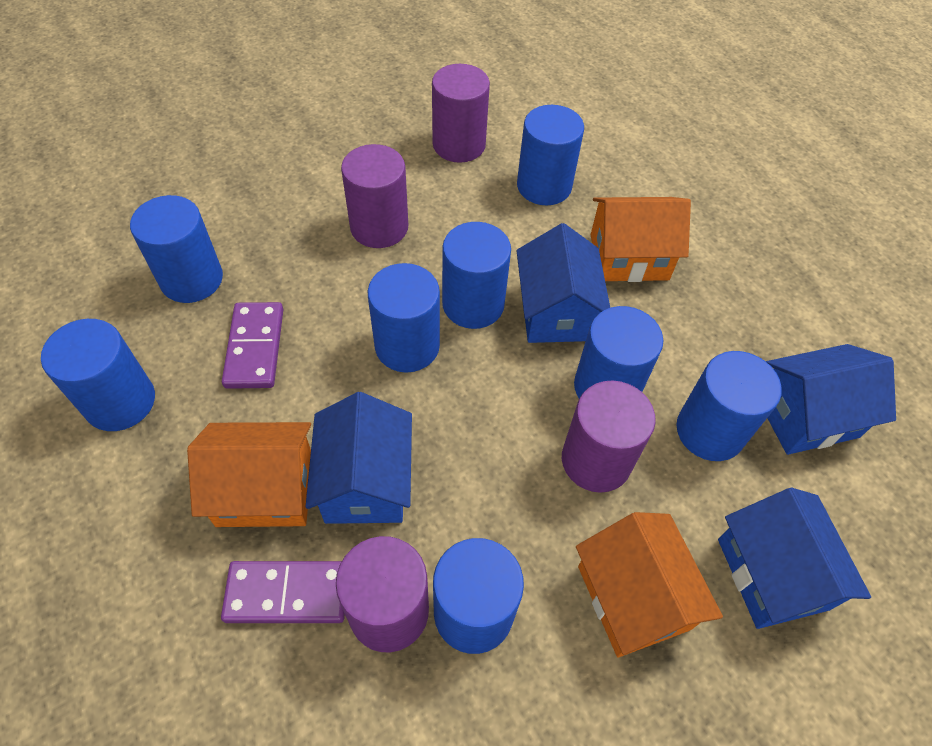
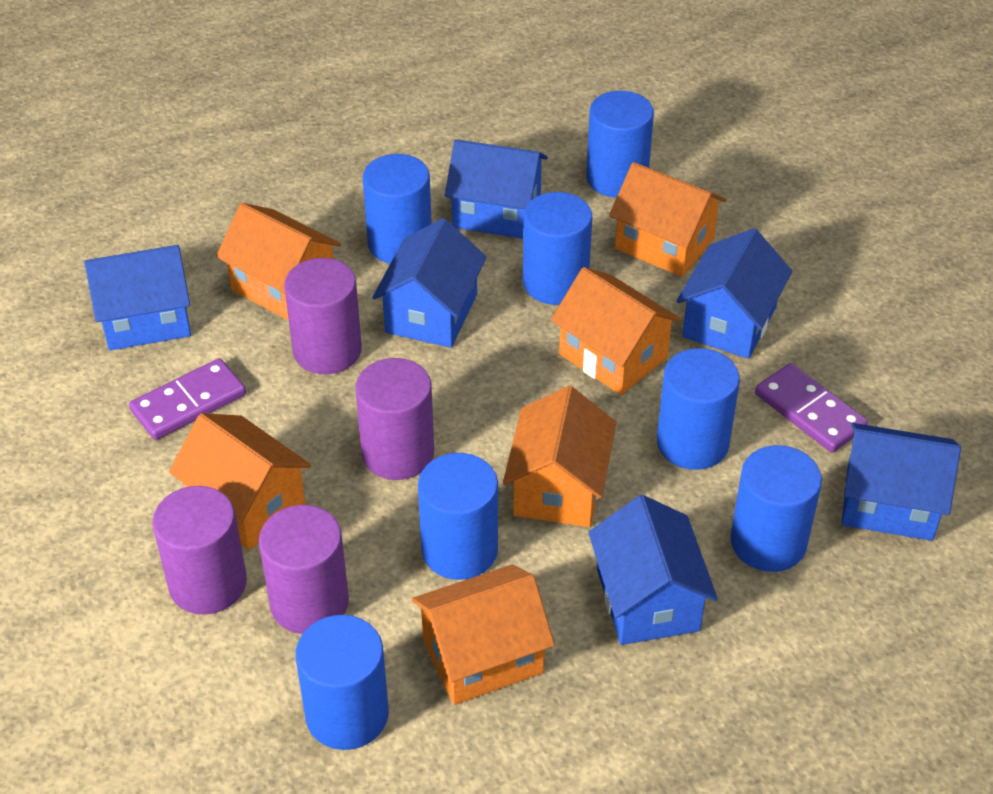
blue cylinder: 8 -> 7
blue house: 4 -> 6
orange house: 3 -> 6

